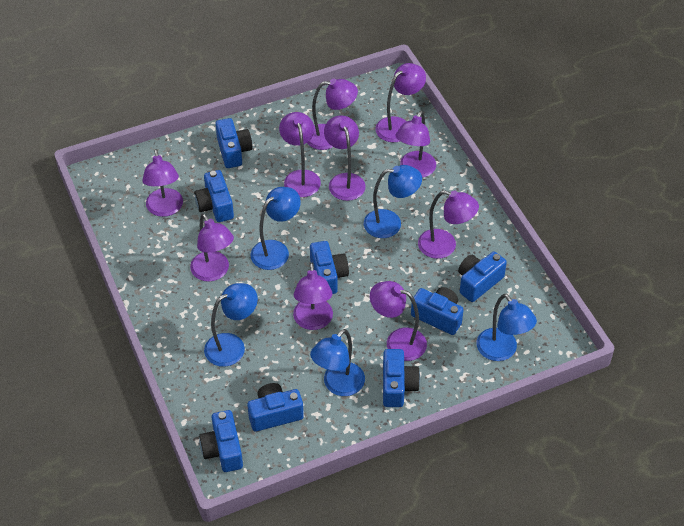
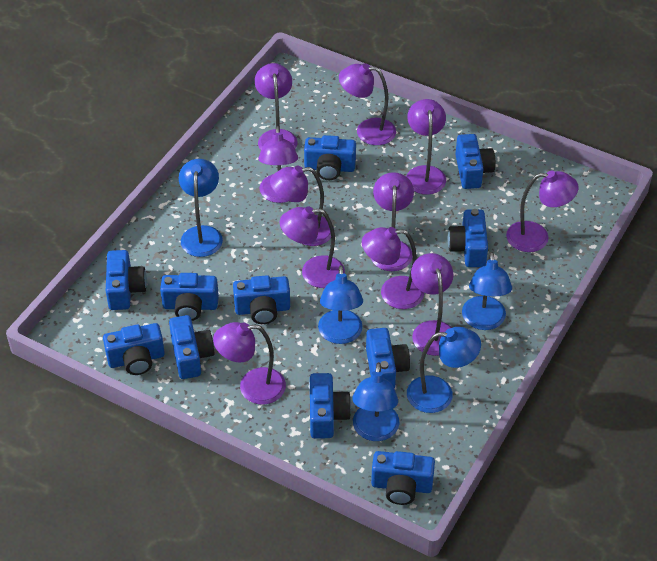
blue camera: 8 -> 11
purple lamp: 10 -> 11

